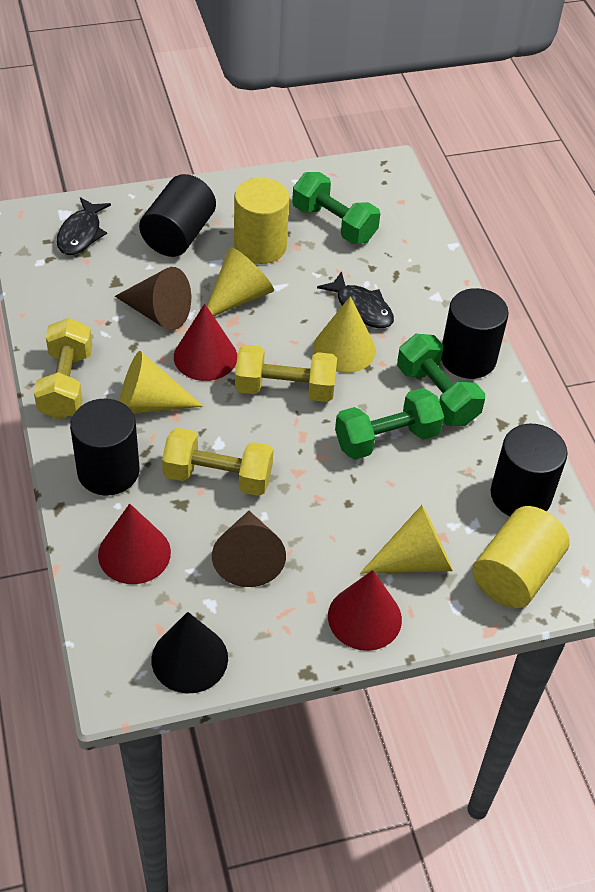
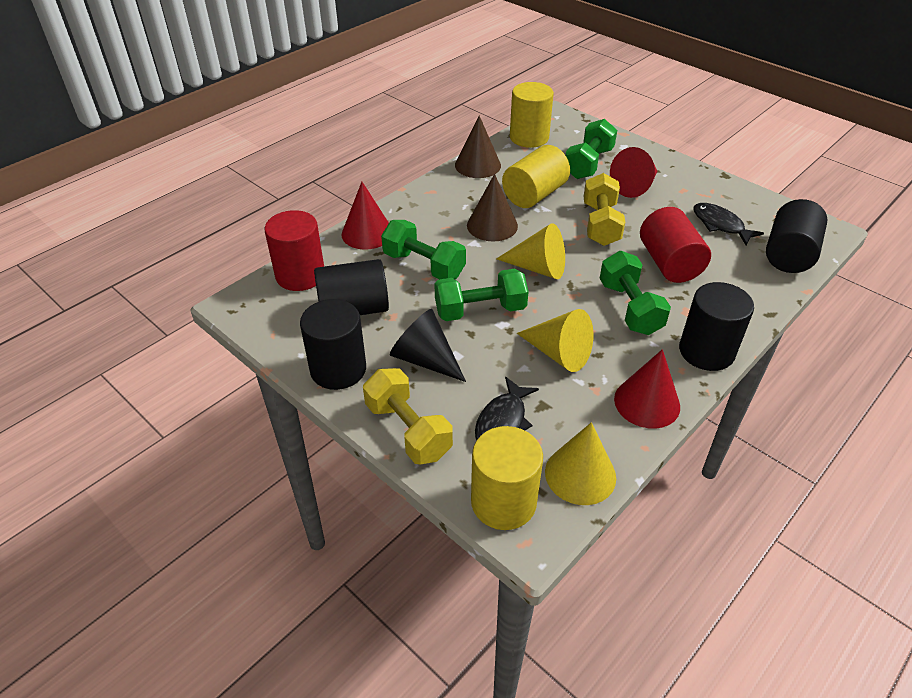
green dumbbell: 3 -> 4
red cylinder: 0 -> 2
yellow cone: 4 -> 3
yellow cylinder: 2 -> 3
yellow dumbbell: 3 -> 2

